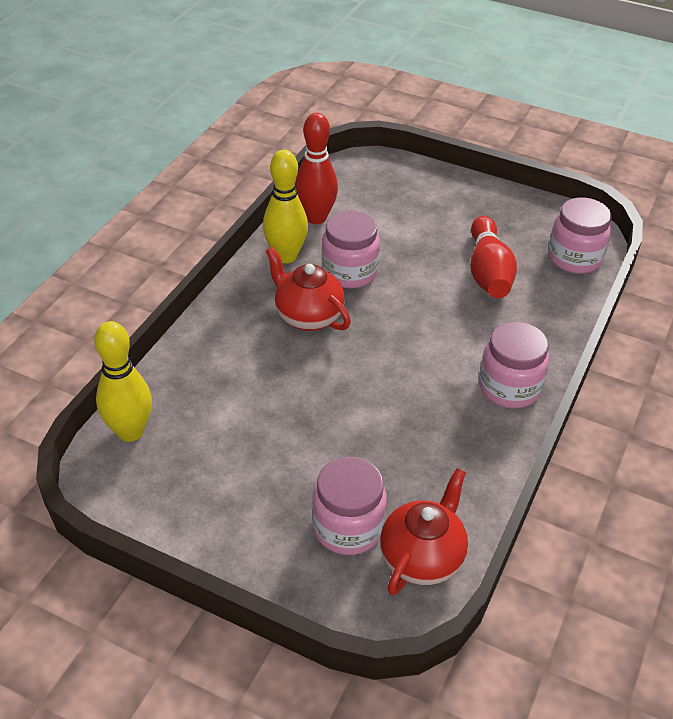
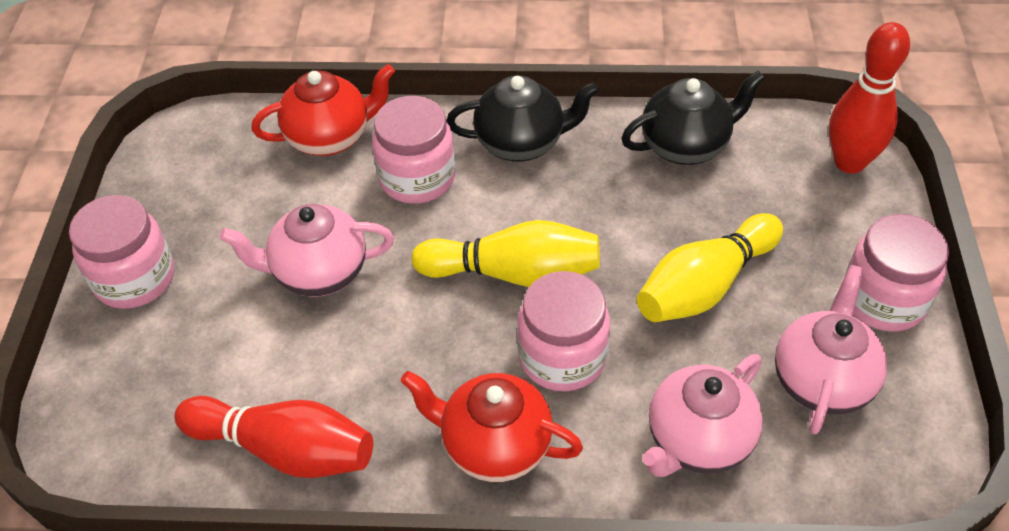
black teapot: 0 -> 2
pink teapot: 0 -> 3

